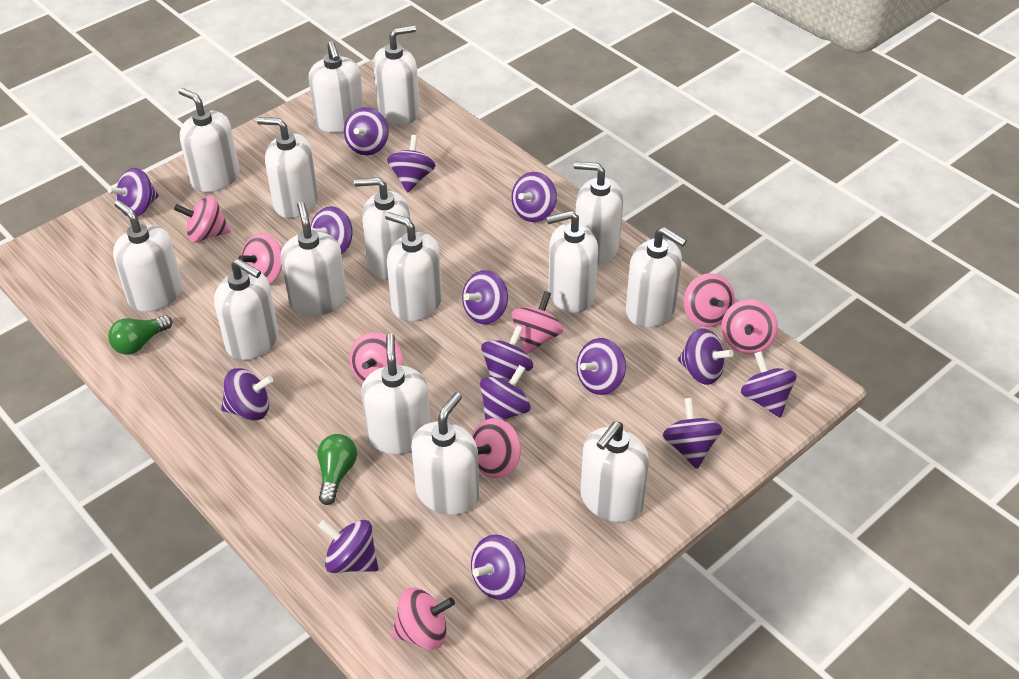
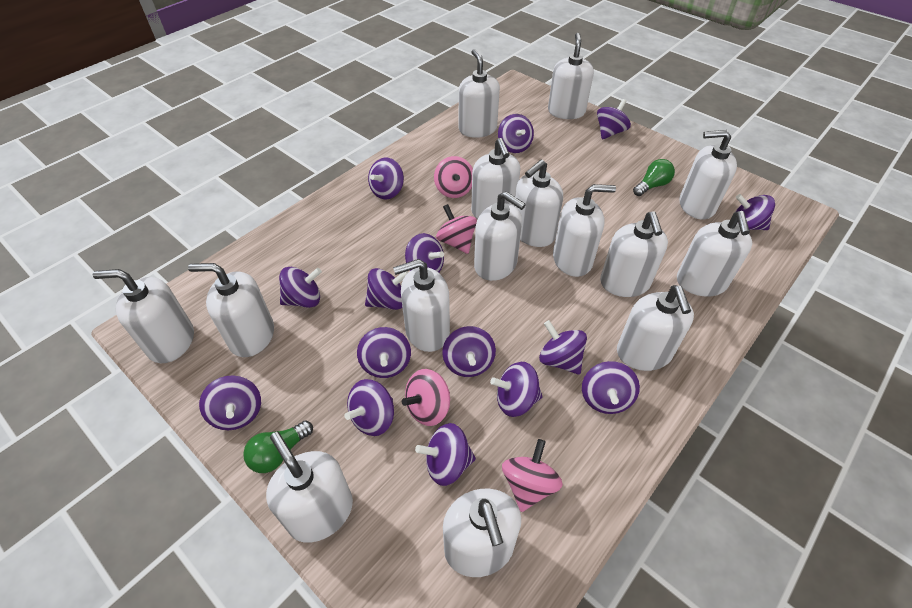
pink spinning top: 8 -> 4

